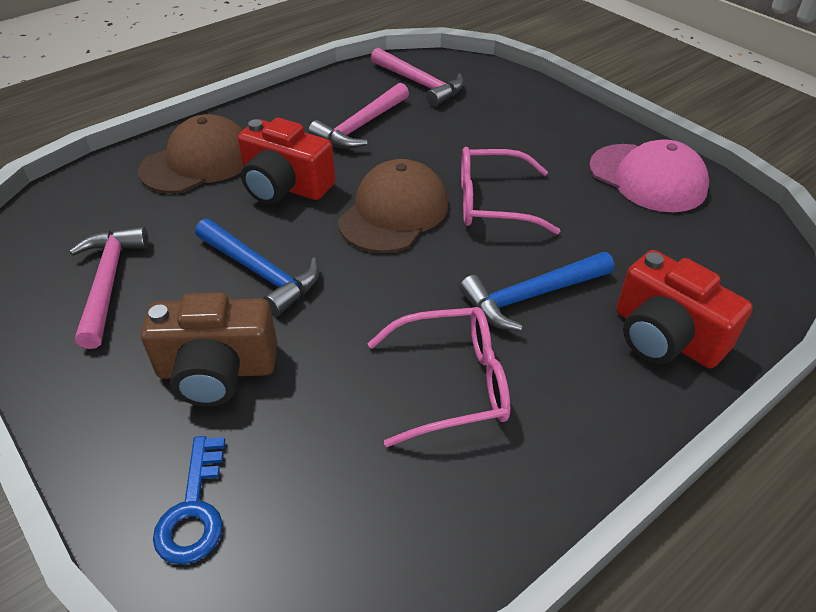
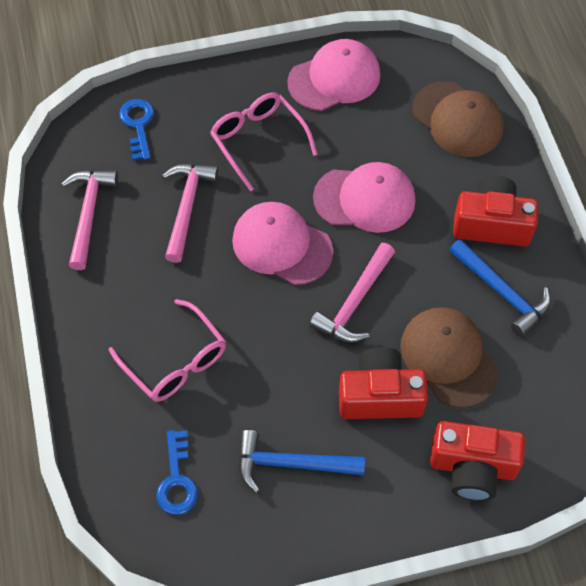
blue key: 1 -> 2
brown camera: 1 -> 0
pink cap: 1 -> 3
red camera: 2 -> 3

